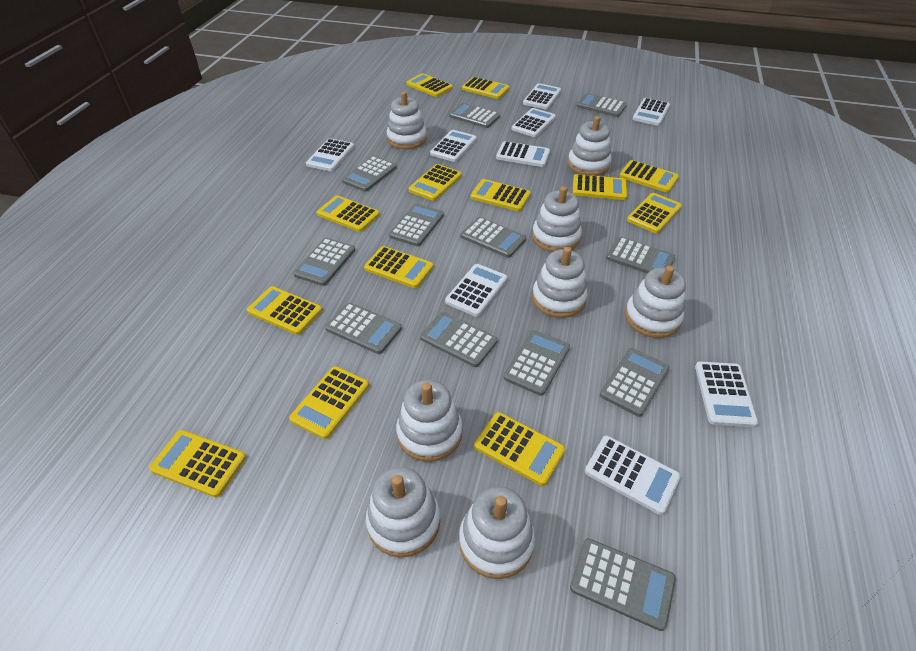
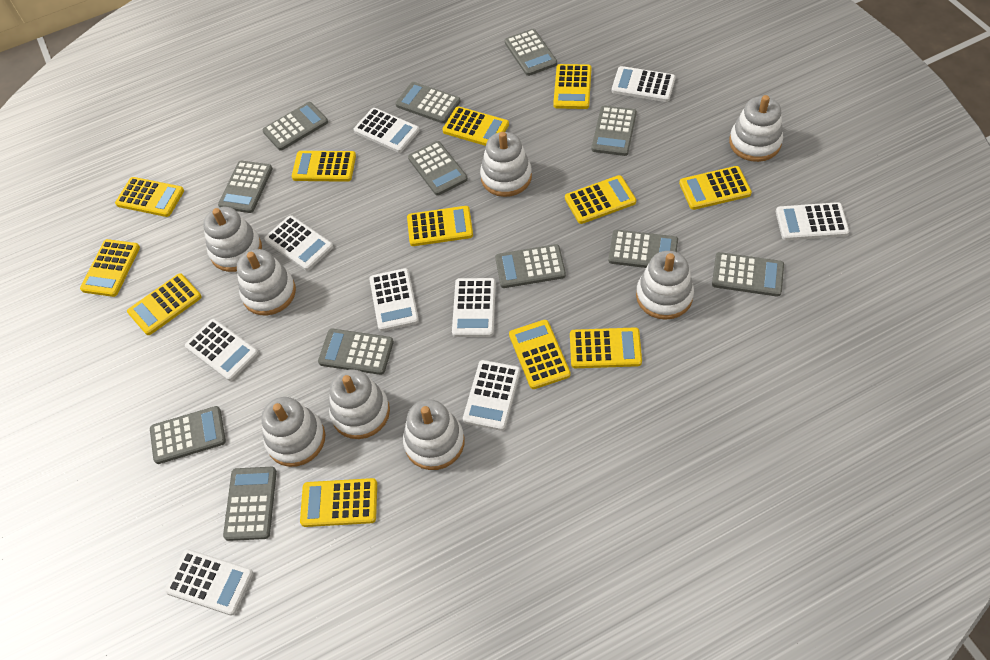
yellow calculator: 13 -> 12

